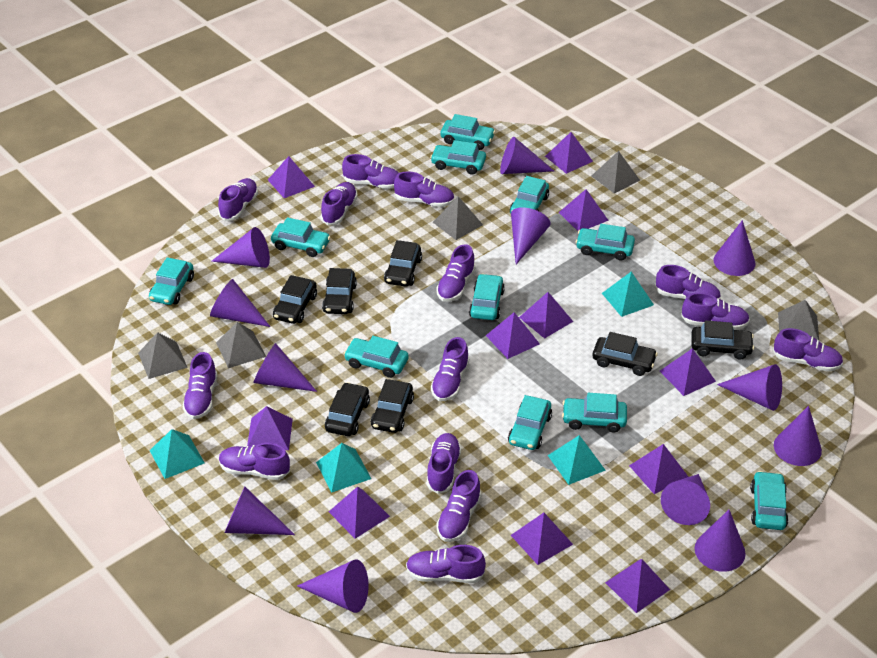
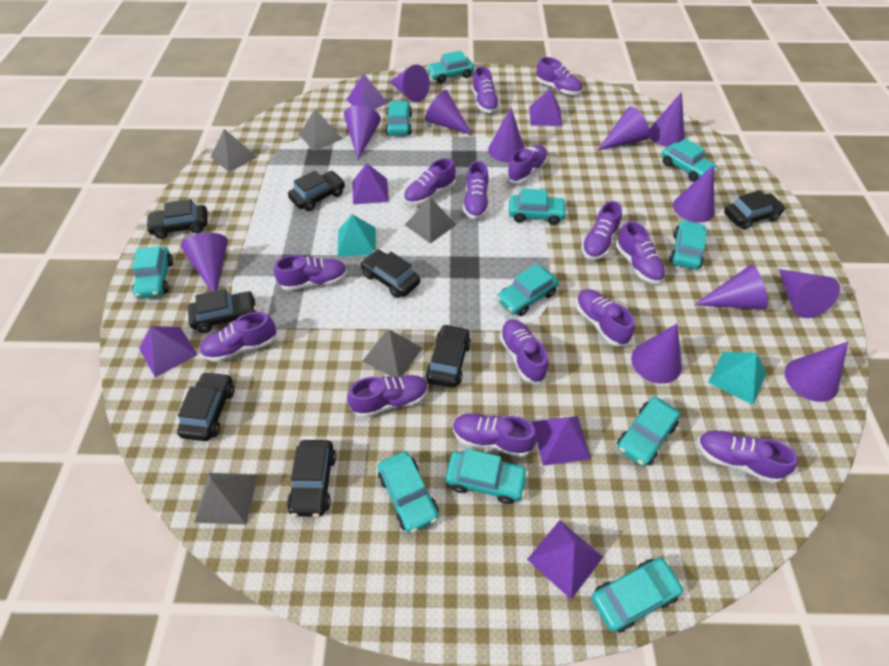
black car: 7 -> 8
purple pyramid: 11 -> 6
turquoise pyramid: 4 -> 2

